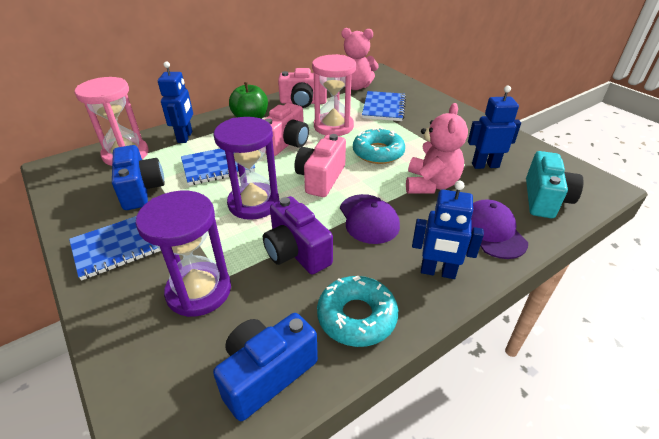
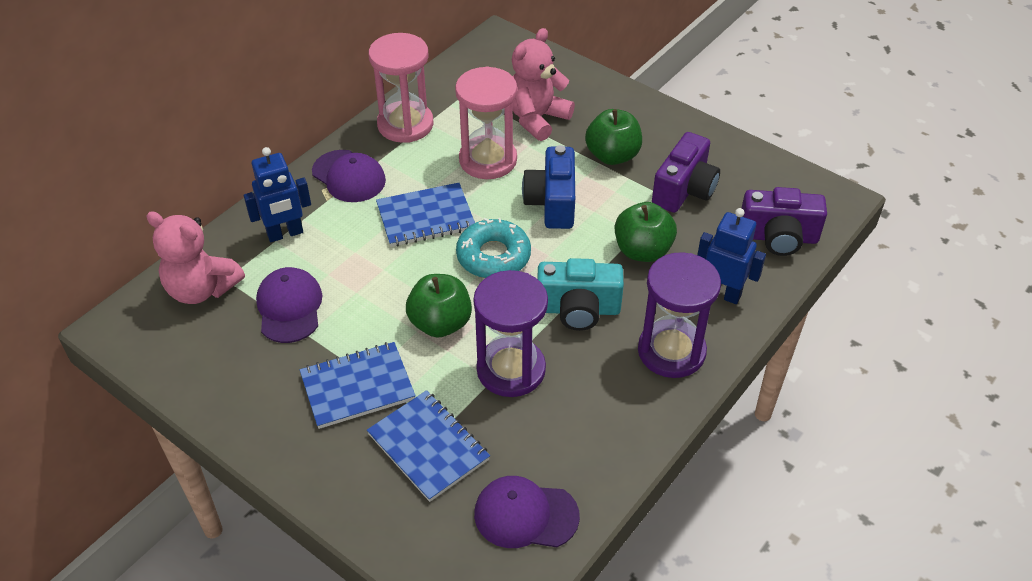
blue camera: 2 -> 1
blue robot: 3 -> 2
green apple: 1 -> 3
pink camera: 3 -> 0
purple camera: 1 -> 2
purple cap: 2 -> 3
turquoise donut: 2 -> 1

